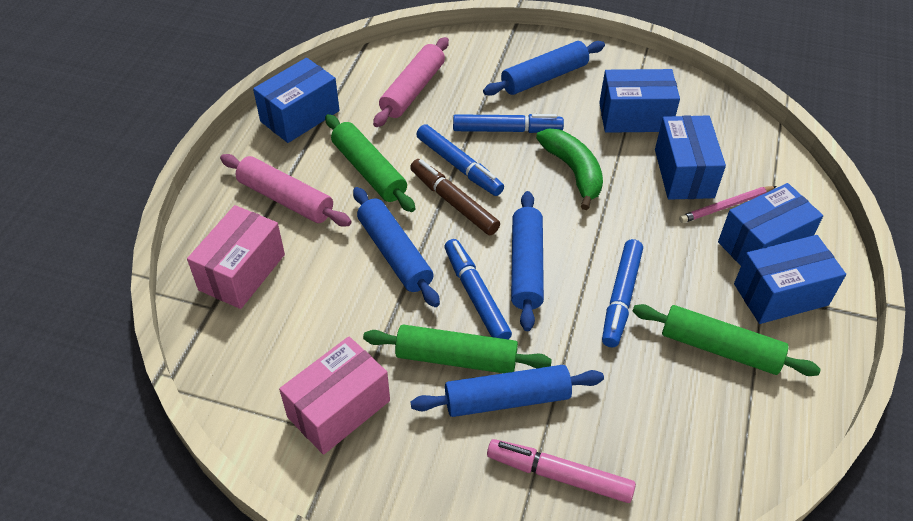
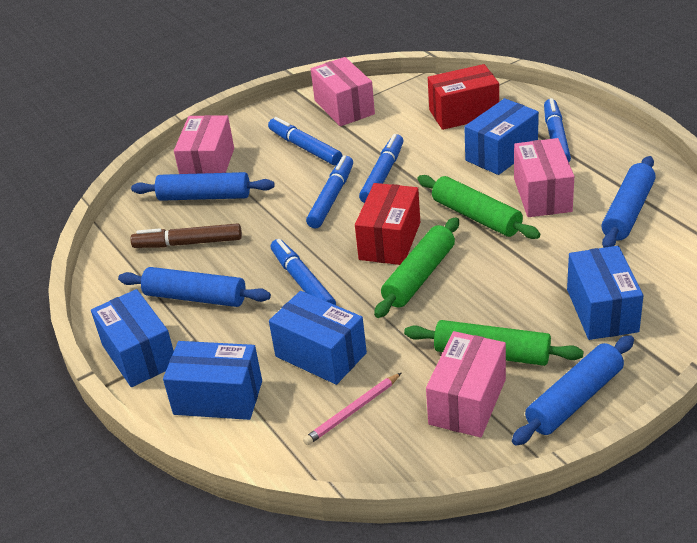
blue marker: 4 -> 5
green banana: 1 -> 0
pink box: 2 -> 4
pink marker: 1 -> 0
pink rolling pin: 2 -> 0
red box: 0 -> 2

